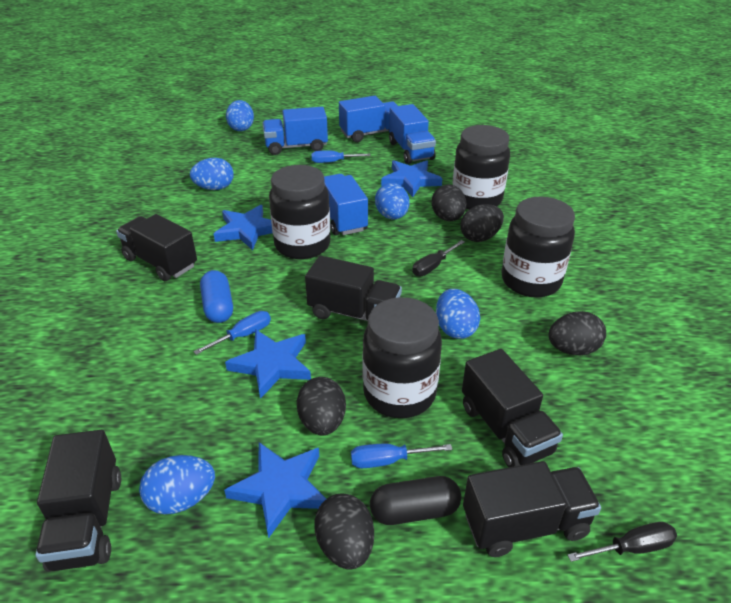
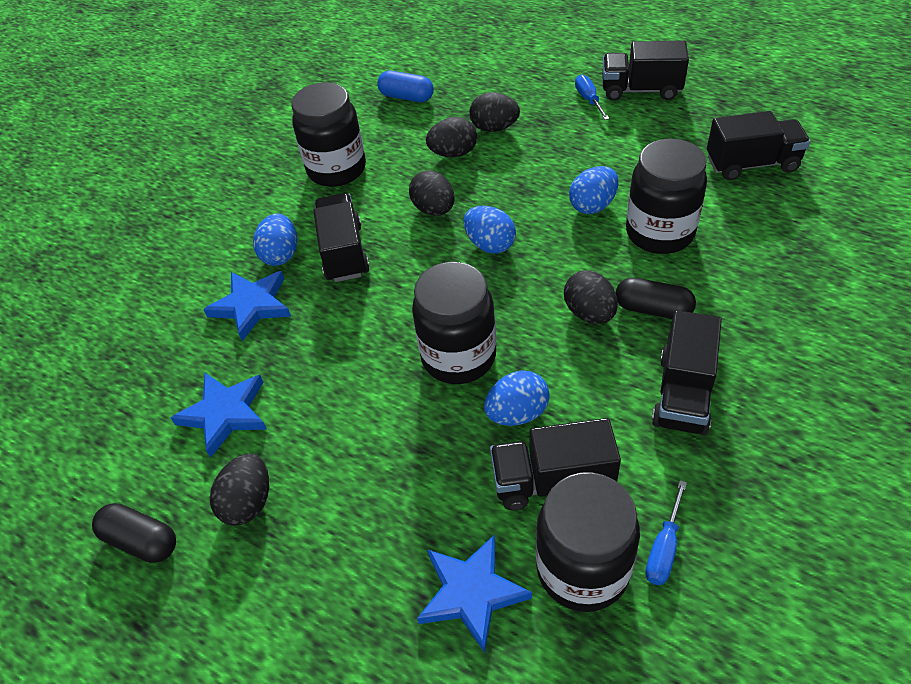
black capsule: 1 -> 2
black screwdriver: 2 -> 0
blue egg: 5 -> 4
blue screwdriver: 3 -> 2
blue star: 4 -> 3
blue truck: 4 -> 0

